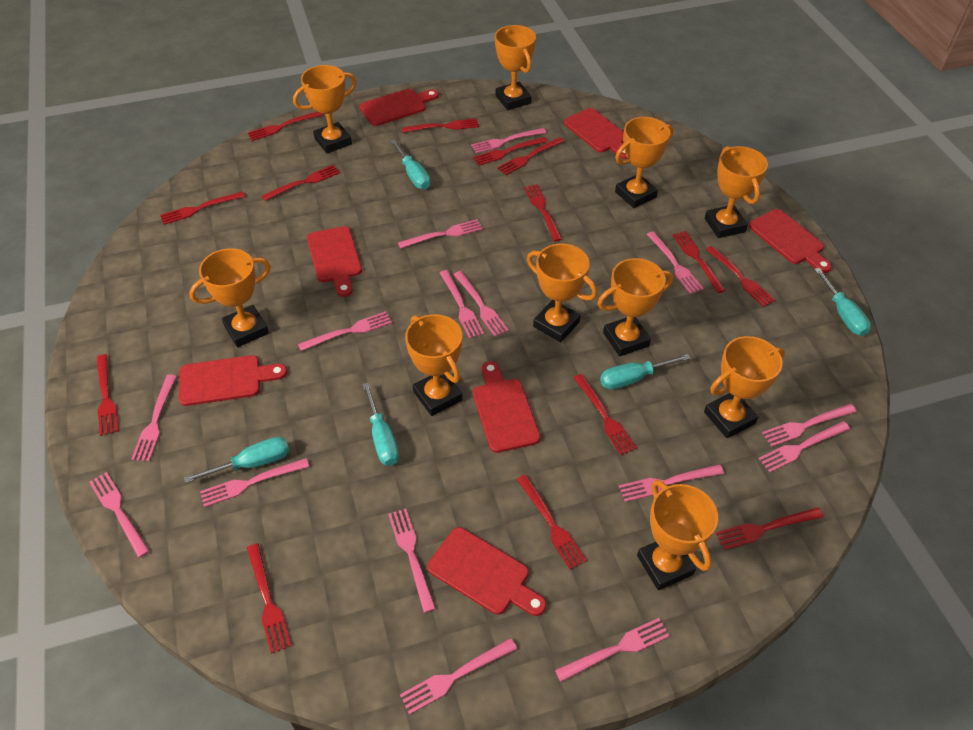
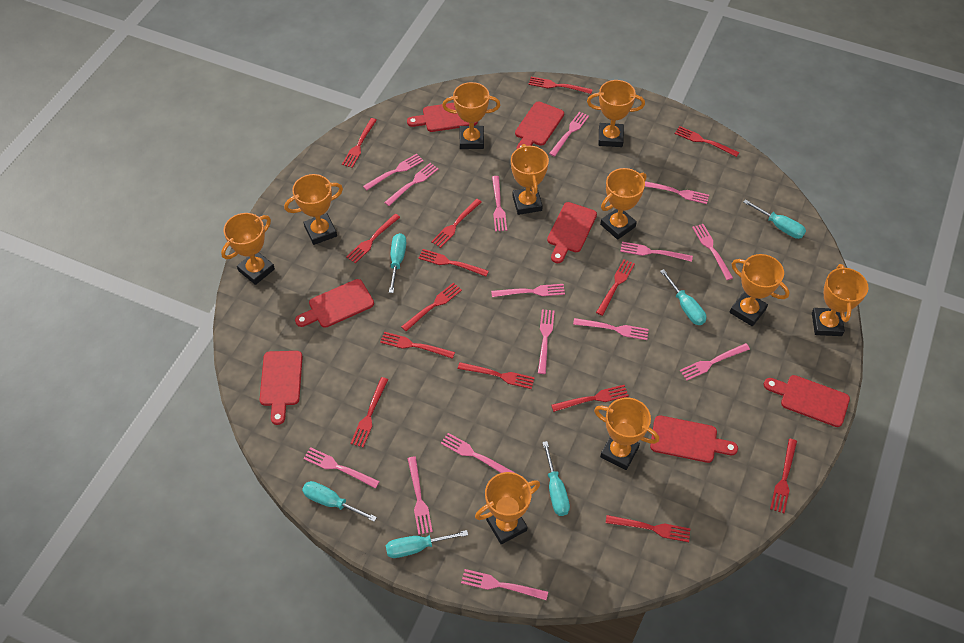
turquoise screwdriver: 5 -> 6

